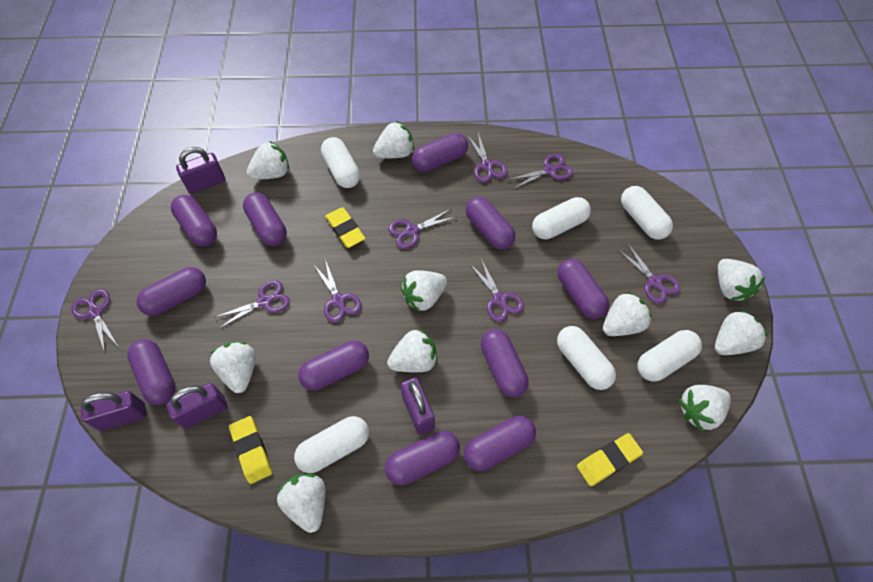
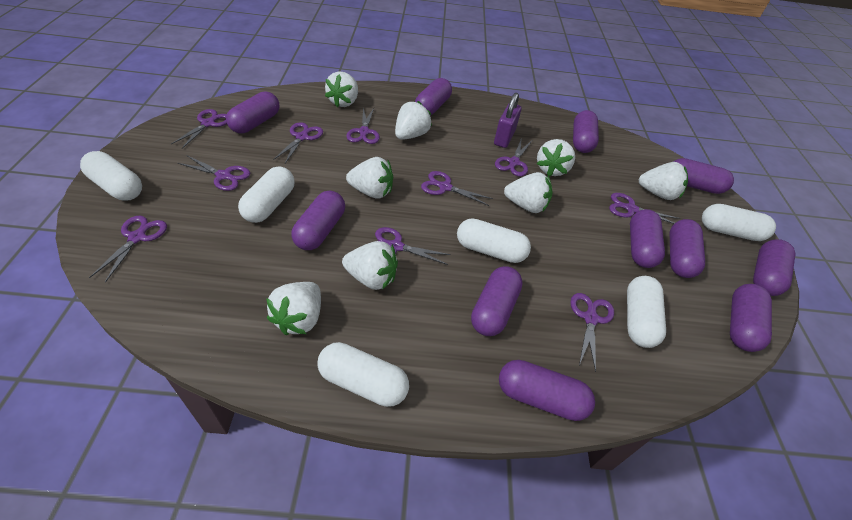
purple padlock: 4 -> 1
purple scissors: 8 -> 10
white strawberry: 10 -> 8
yellow eraser: 3 -> 0

